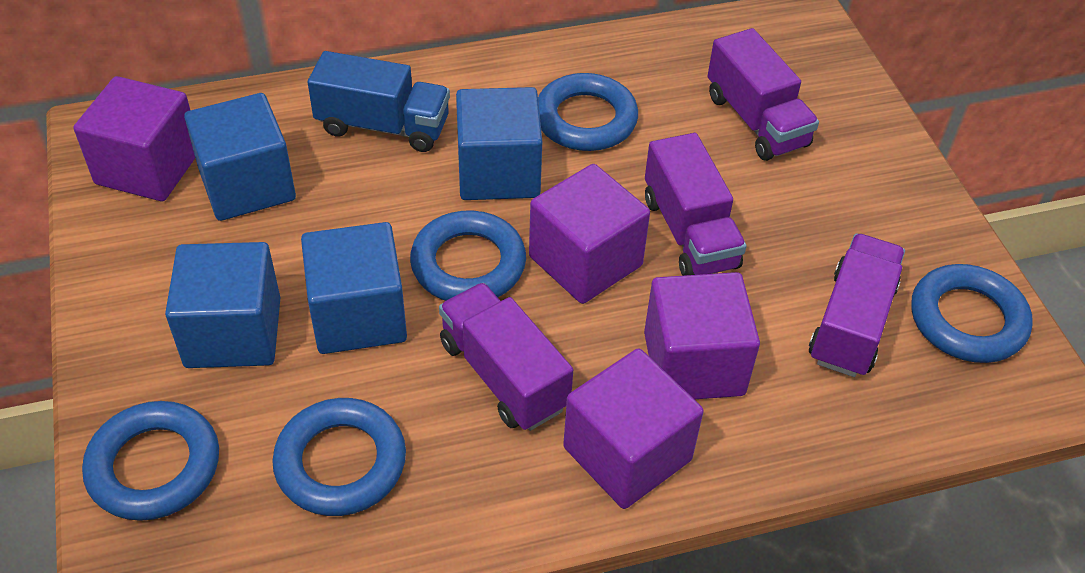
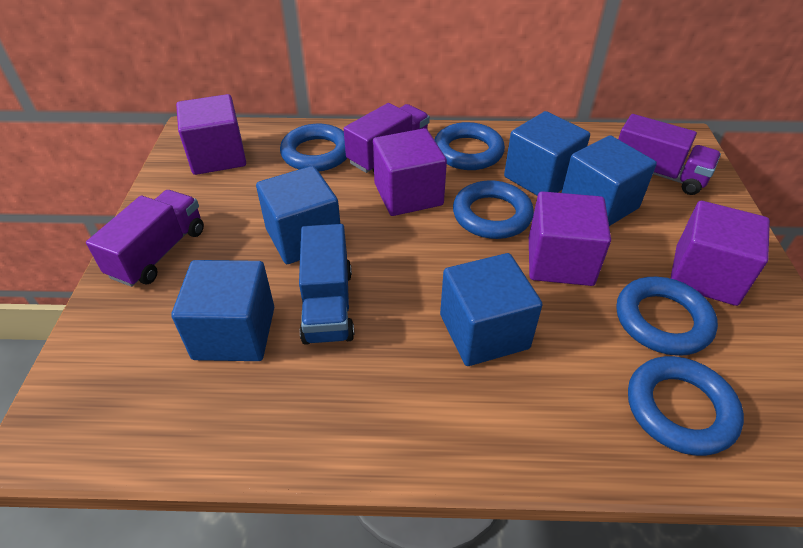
blue cube: 4 -> 5
purple truck: 4 -> 3

